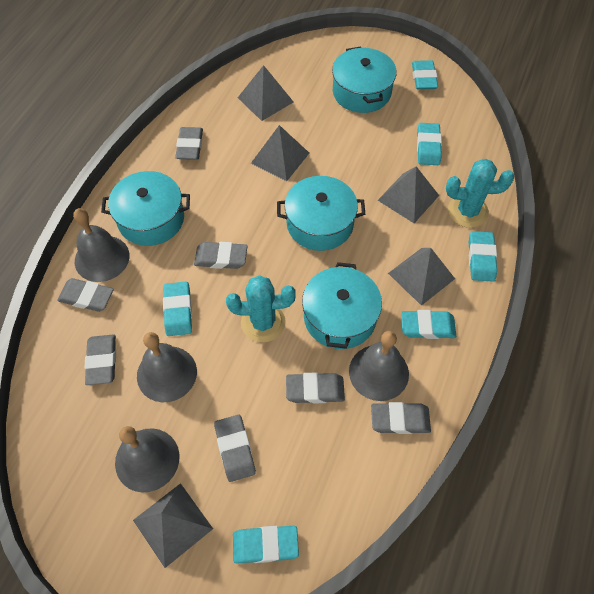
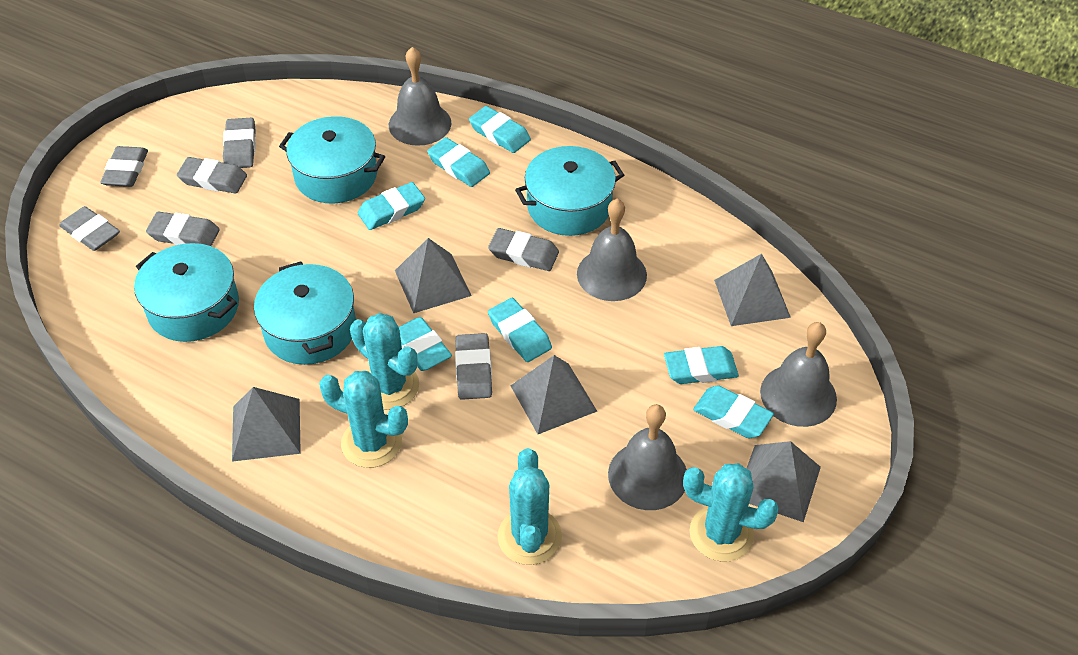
turquoise cactus: 2 -> 4
turquoise eraser: 6 -> 7

